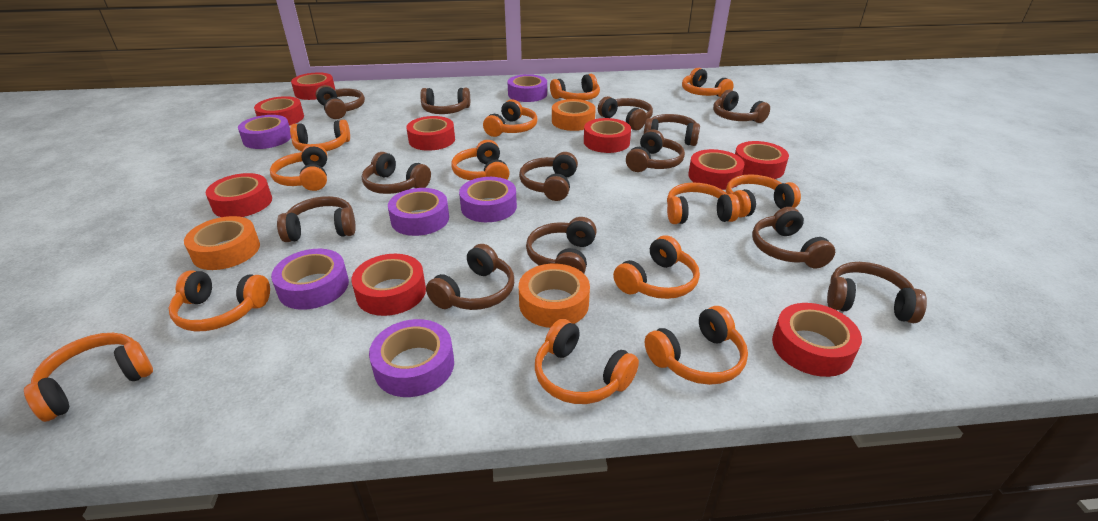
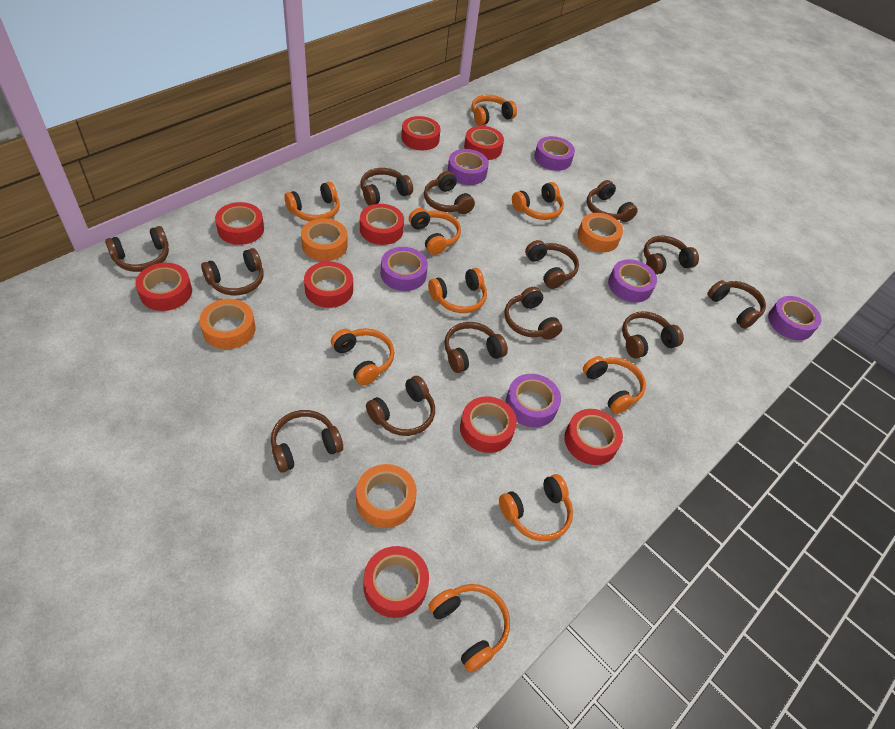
orange headphones: 13 -> 9
orange tape: 3 -> 4

